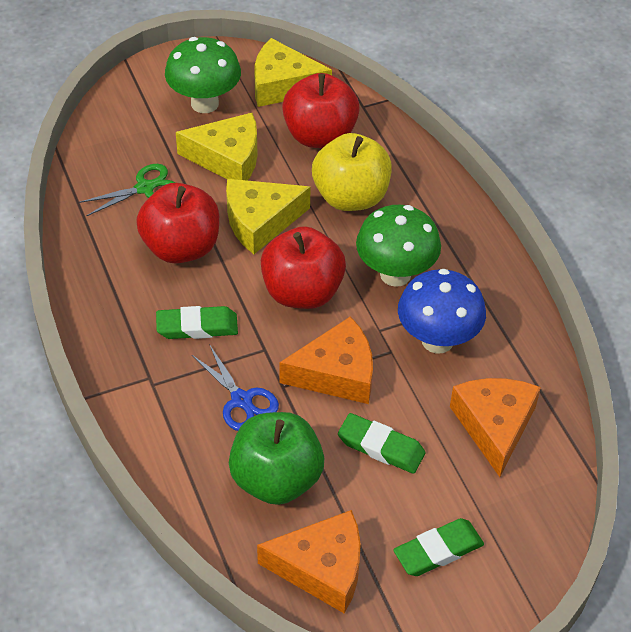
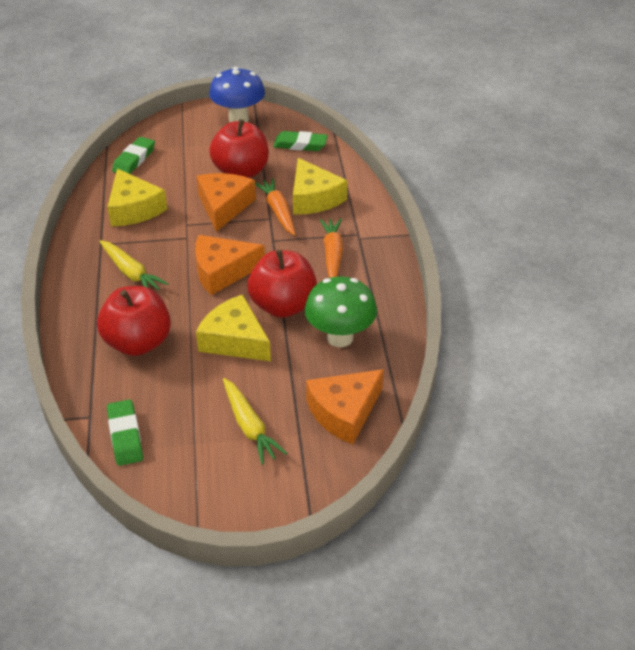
blue scissors: 1 -> 0
green apple: 1 -> 0
green mushroom: 2 -> 1
green scissors: 1 -> 0
orange carrot: 0 -> 2
yellow apple: 1 -> 0
yellow carrot: 0 -> 2

